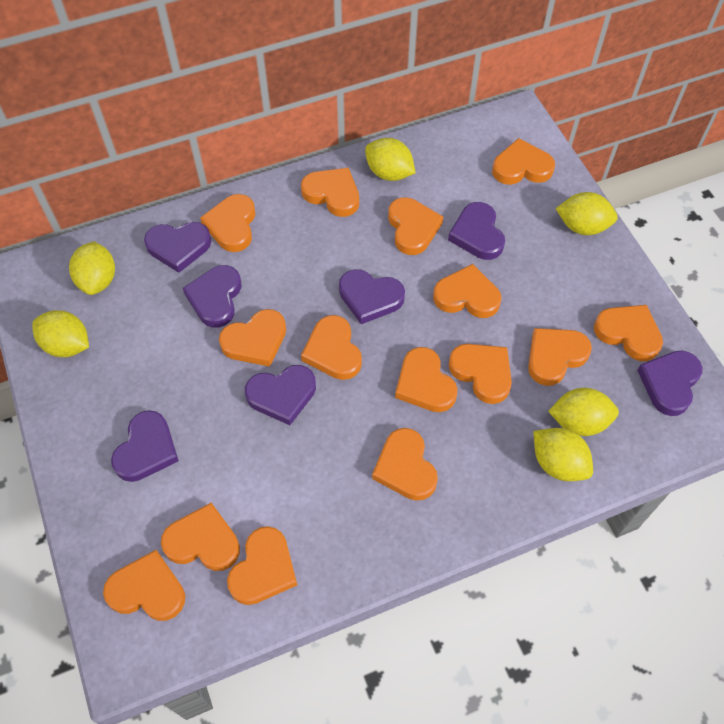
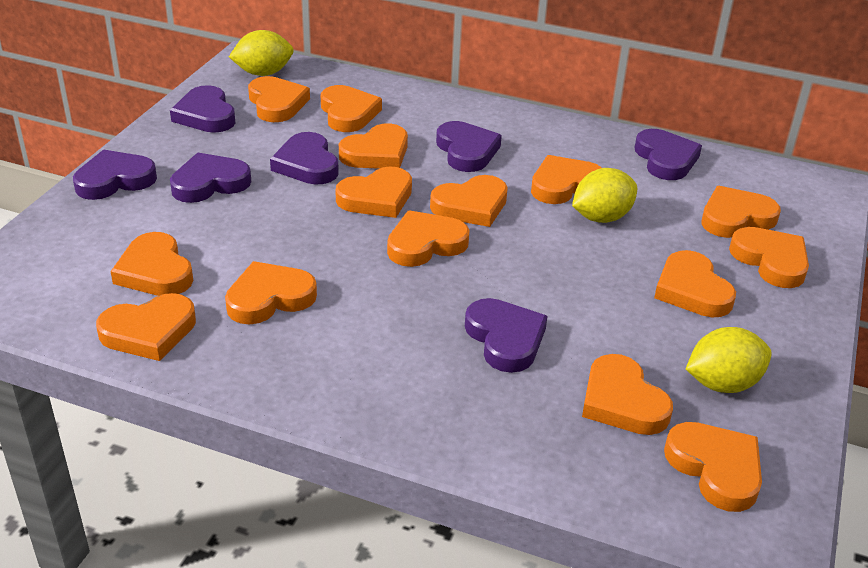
yellow lemon: 6 -> 3

